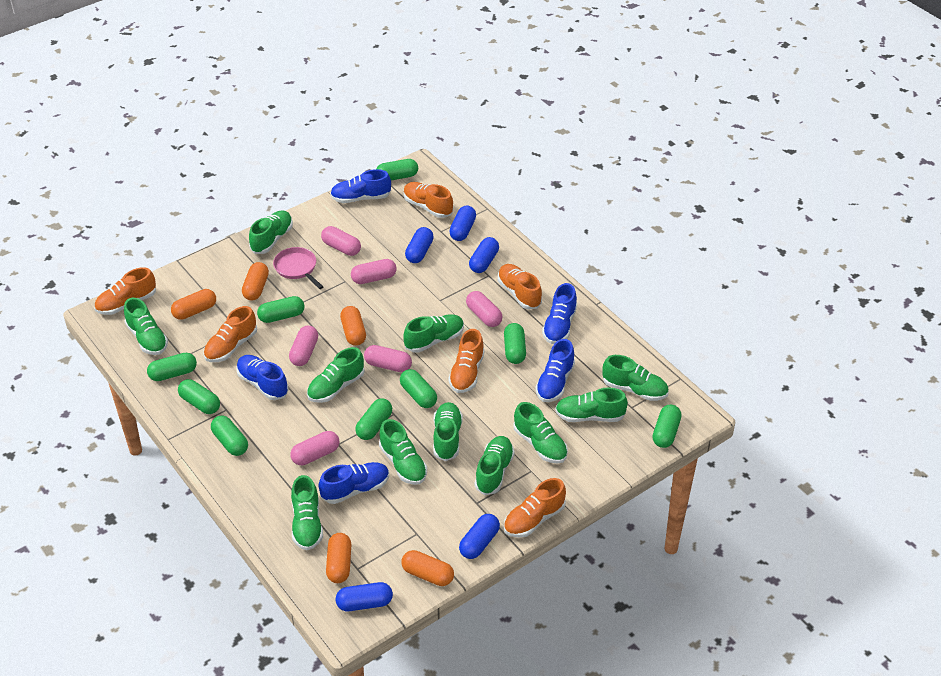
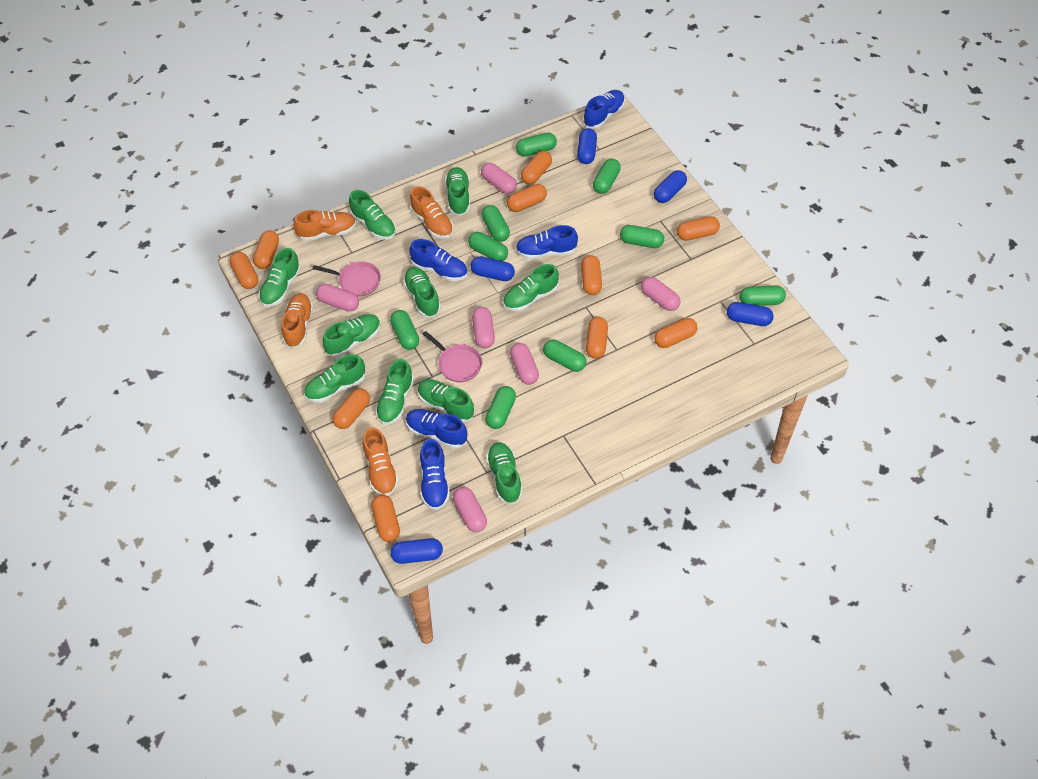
green shoe: 11 -> 10
orange capsule: 5 -> 10
orange shoe: 6 -> 4
pink pan: 1 -> 2

